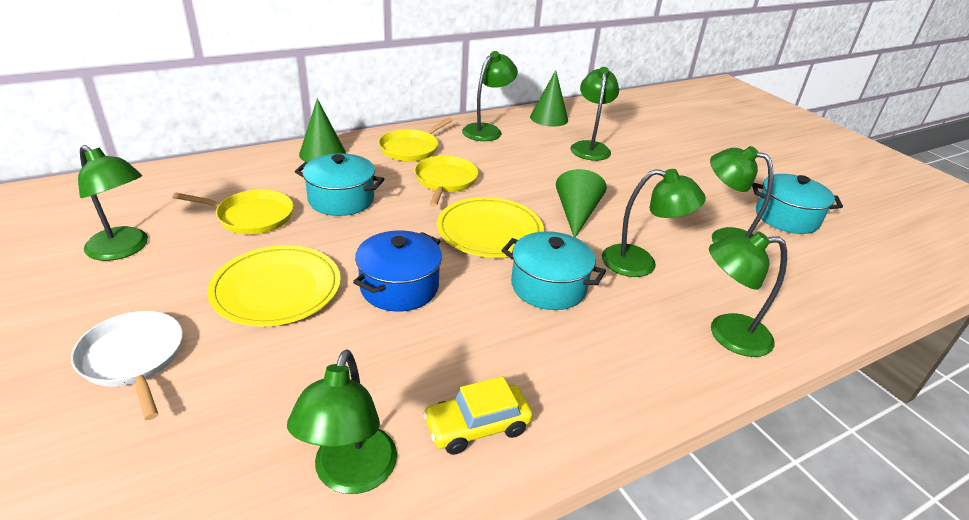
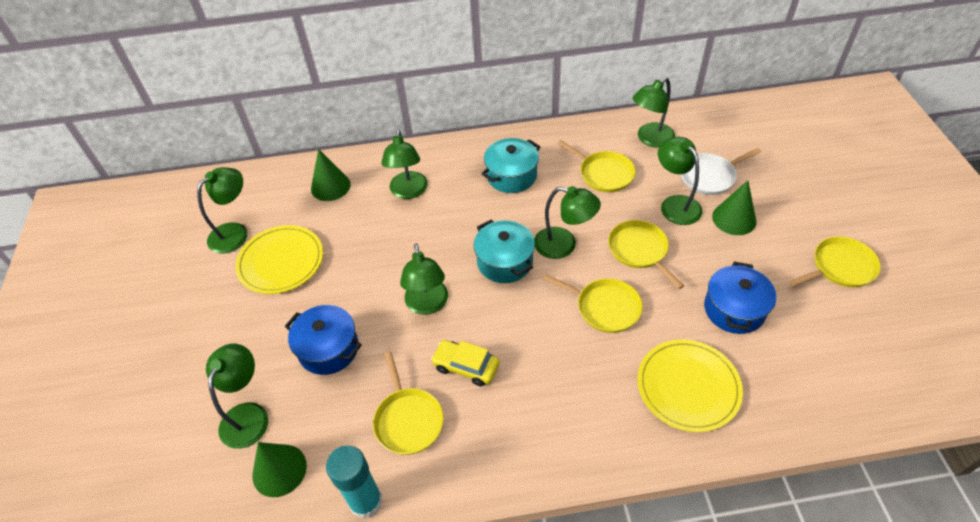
blue pot: 1 -> 2
turquoise glue stick: 0 -> 1
turquoise pot: 3 -> 2
yellow pan: 3 -> 5

